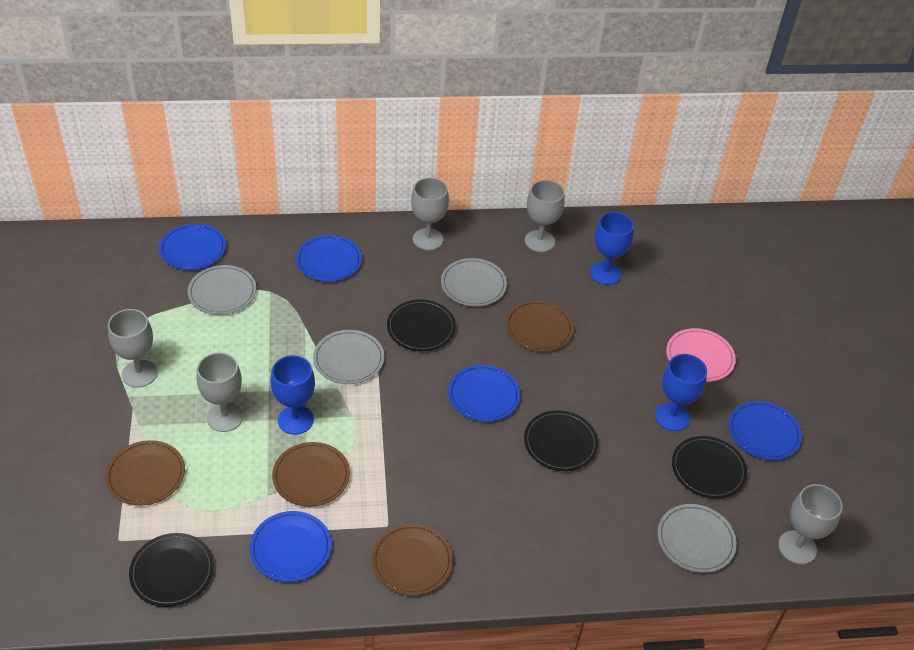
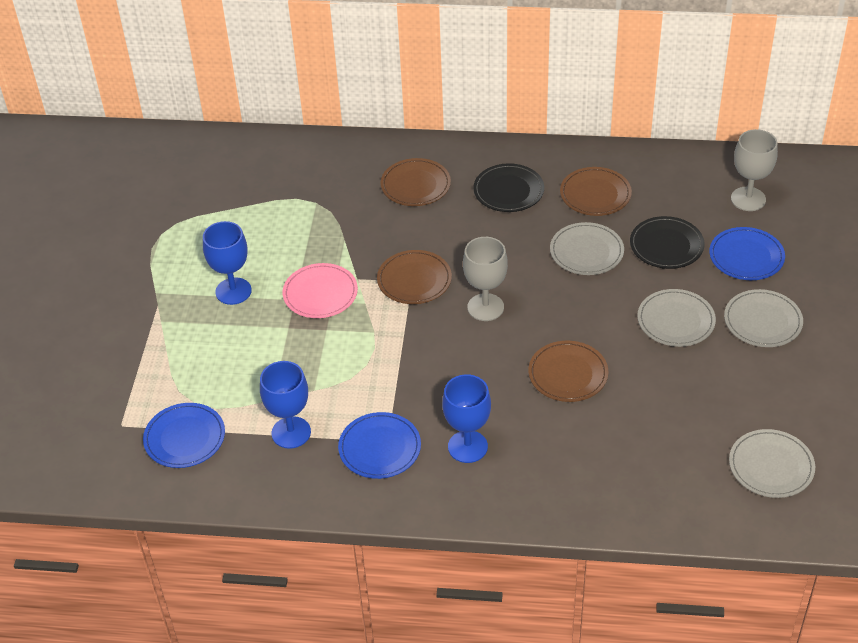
black plate: 4 -> 2
blue plate: 5 -> 3
grey goblet: 5 -> 2

